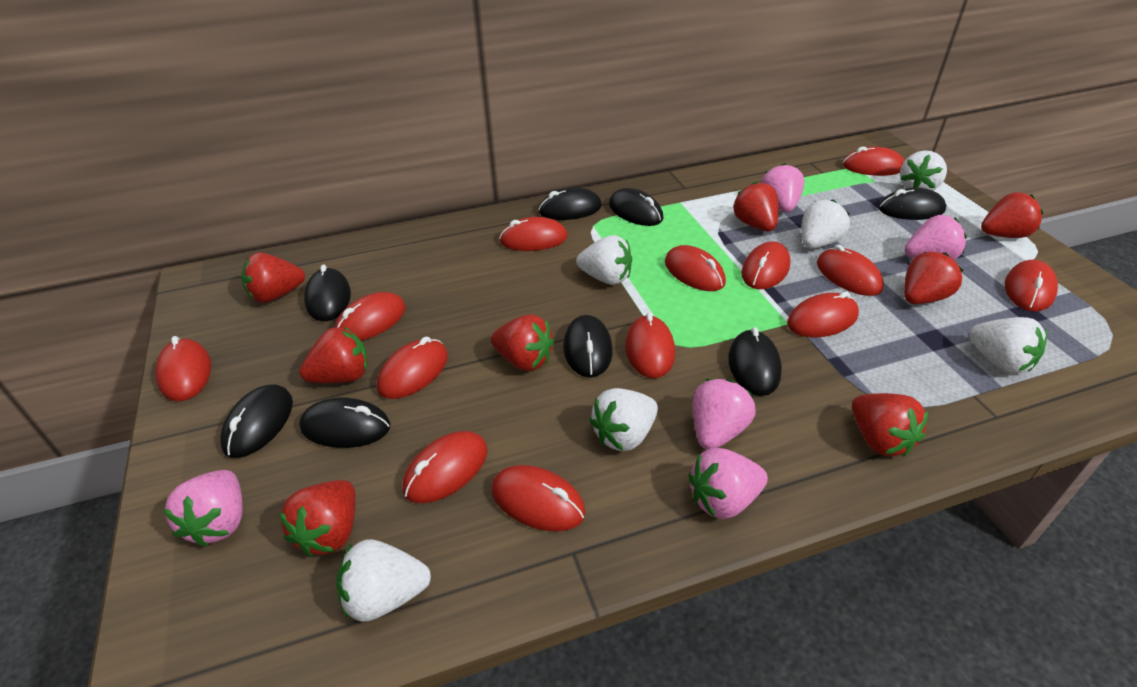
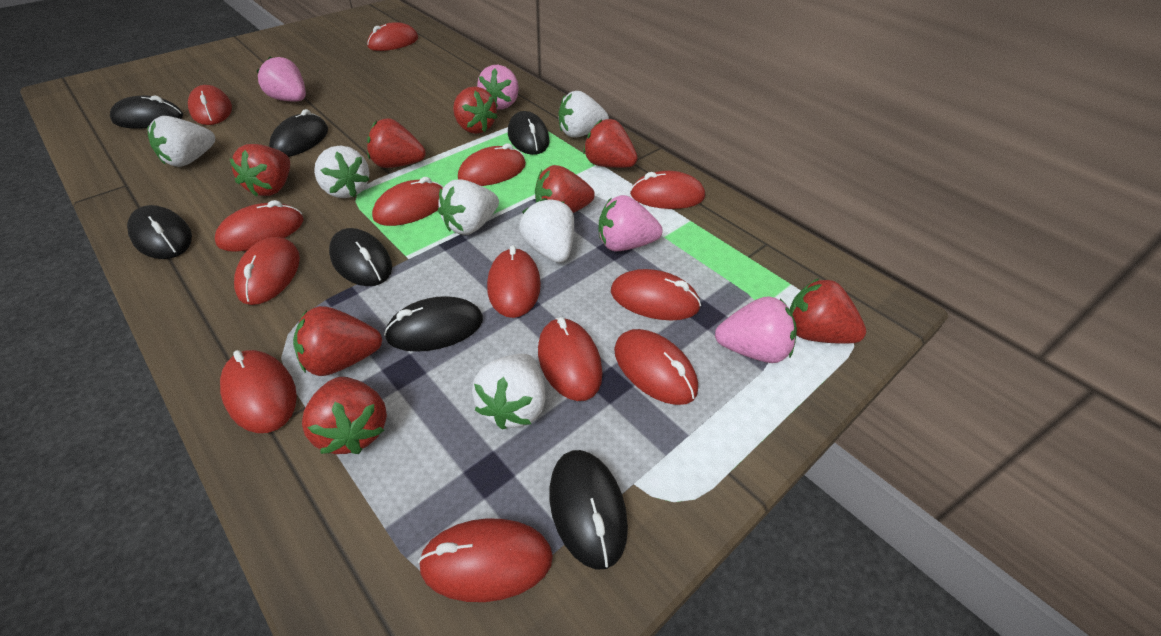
black mouse: 8 -> 7
pink strawberry: 5 -> 4

